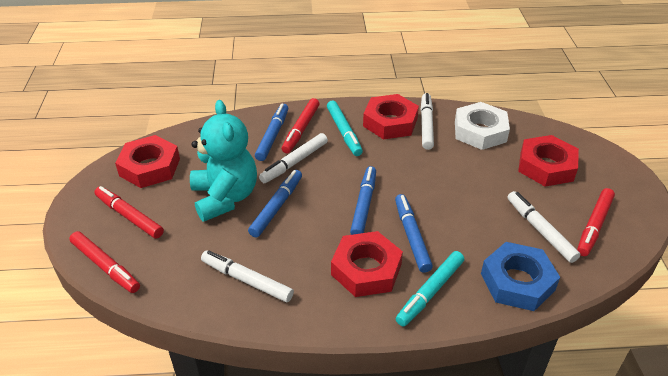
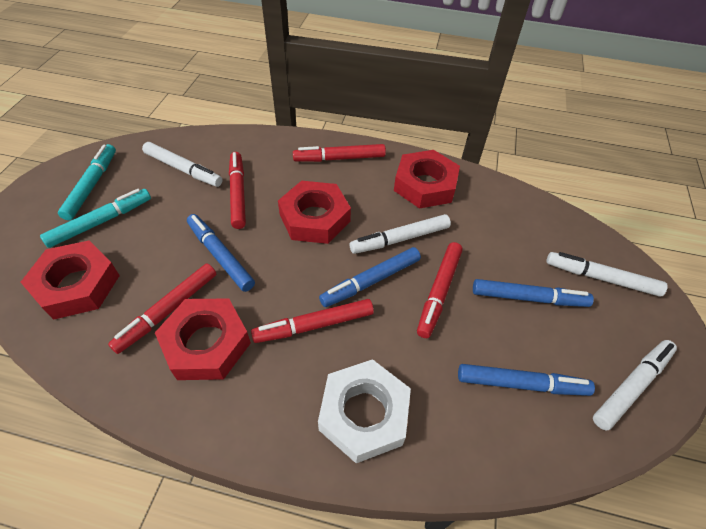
blue nut: 1 -> 0
red marker: 4 -> 5
turquoise teddy bear: 1 -> 0

